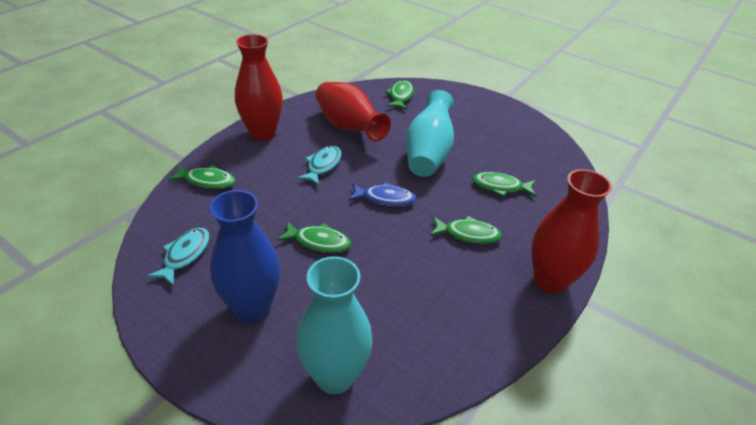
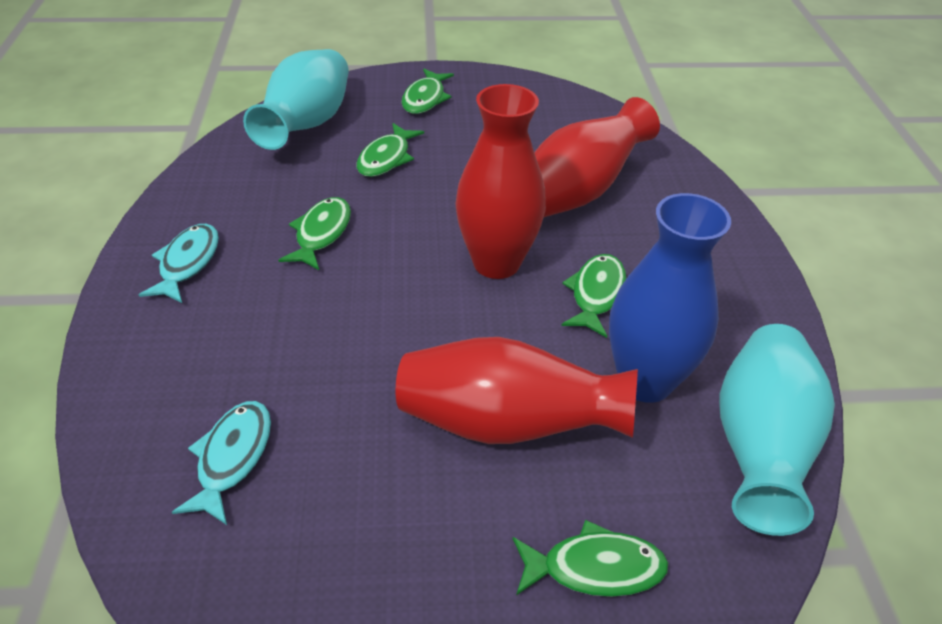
blue fish: 1 -> 0

